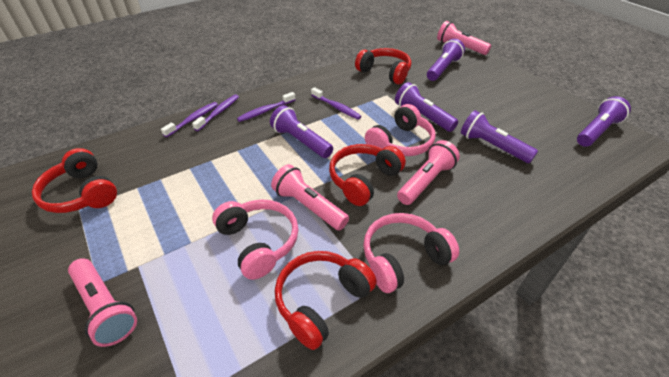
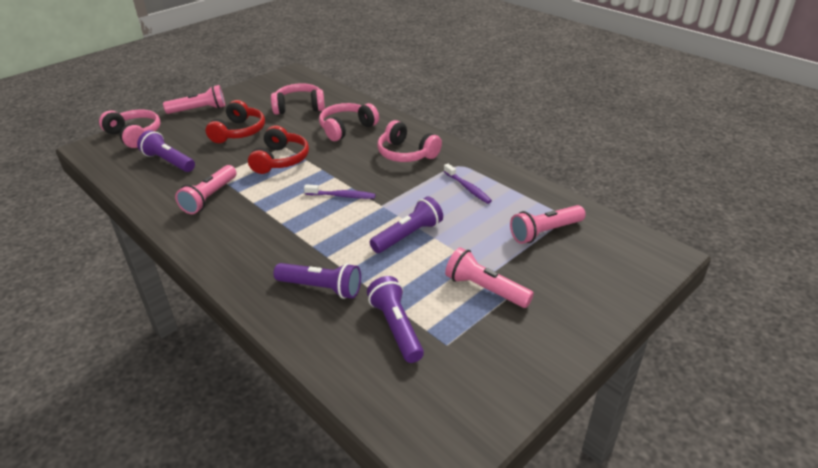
pink headphones: 3 -> 4
purple flashlight: 5 -> 4
purple toothbrush: 4 -> 2
red headphones: 4 -> 2

